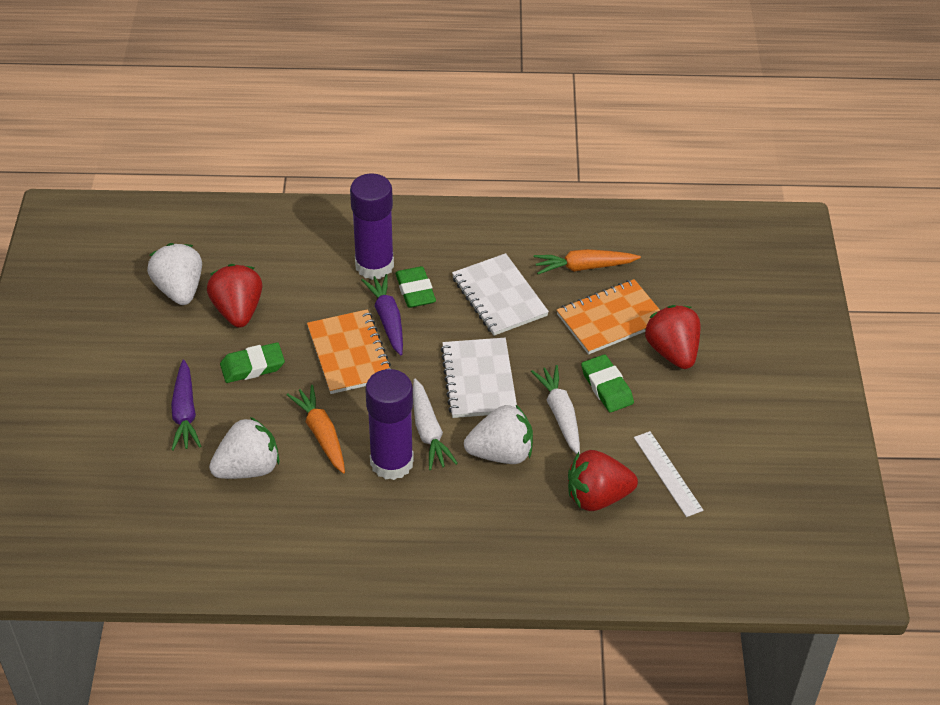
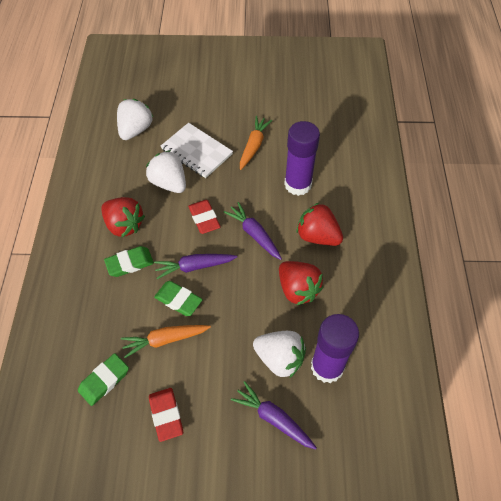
orange notebook: 2 -> 0
purple carrot: 2 -> 3
red eraser: 0 -> 2
white carrot: 2 -> 0
white notebook: 2 -> 1
white ruler: 1 -> 0

